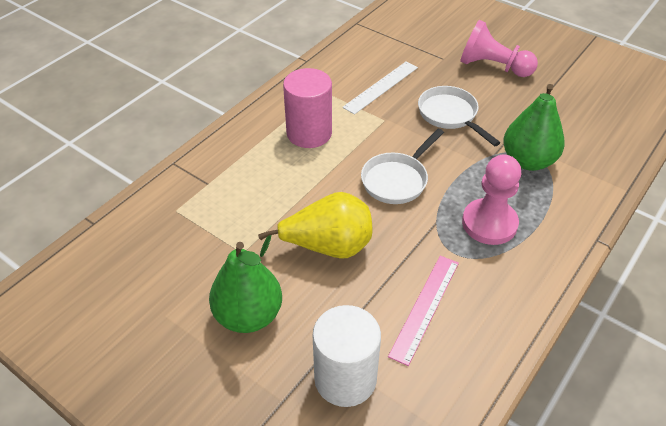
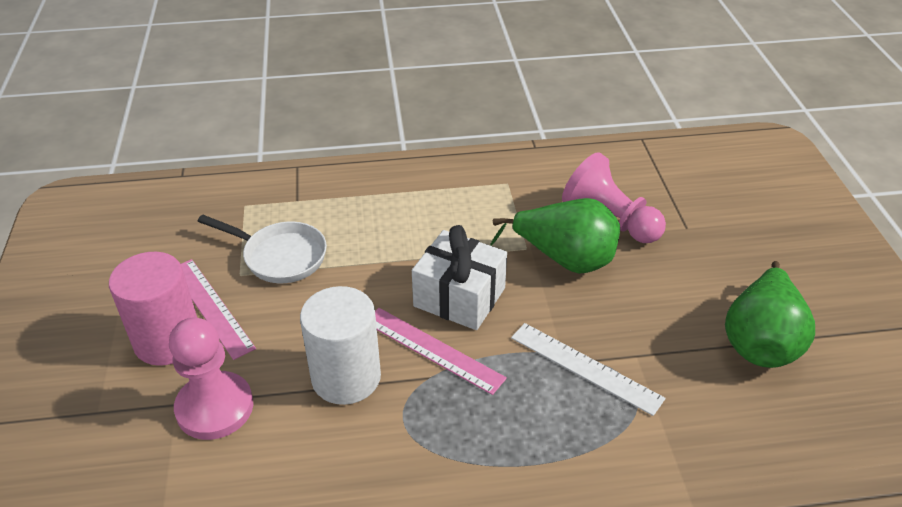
pink ruler: 1 -> 2
white gift: 0 -> 1
white pan: 2 -> 1
yellow pear: 1 -> 0

